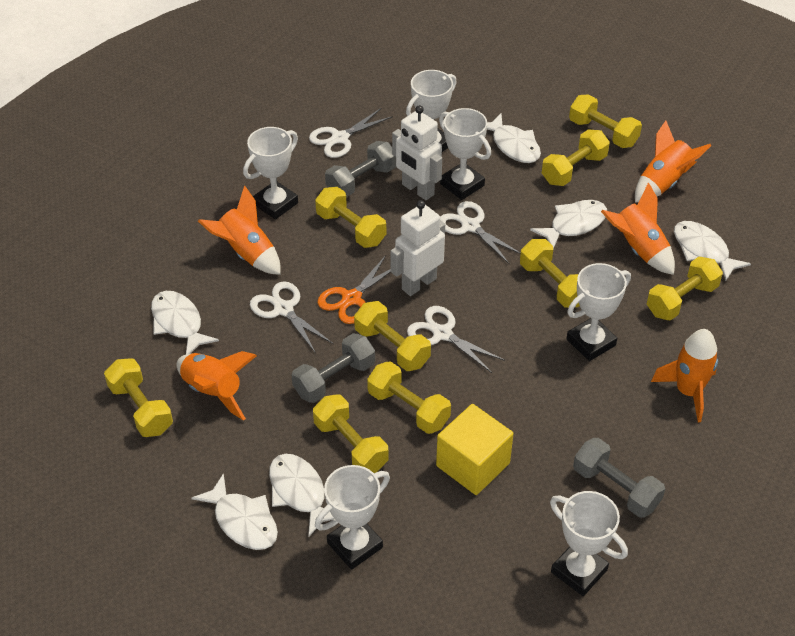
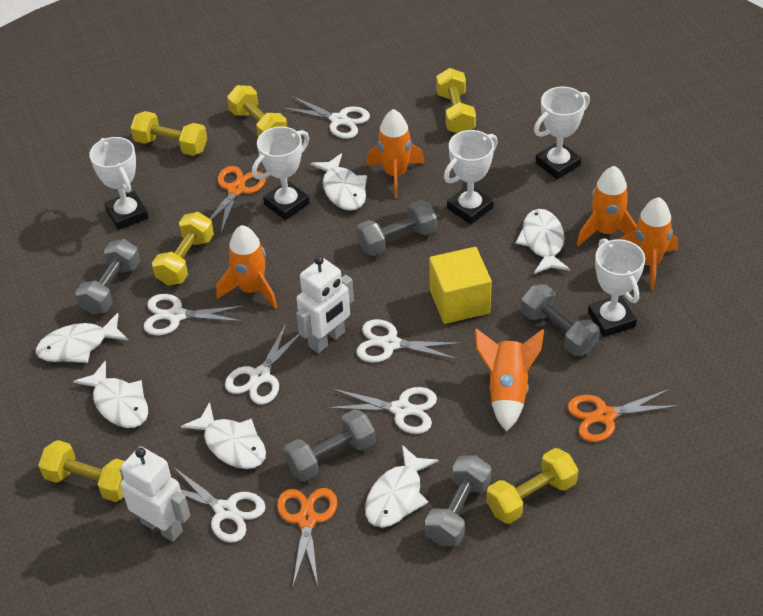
grey dumbbell: 3 -> 5
orange scissors: 1 -> 3
white scissors: 4 -> 6
white trophy: 6 -> 5
yellow dumbbell: 9 -> 6

